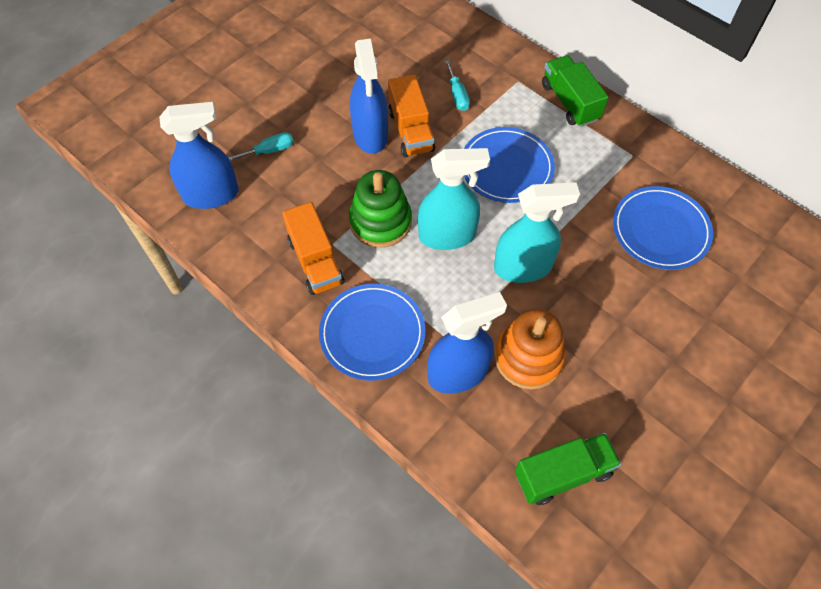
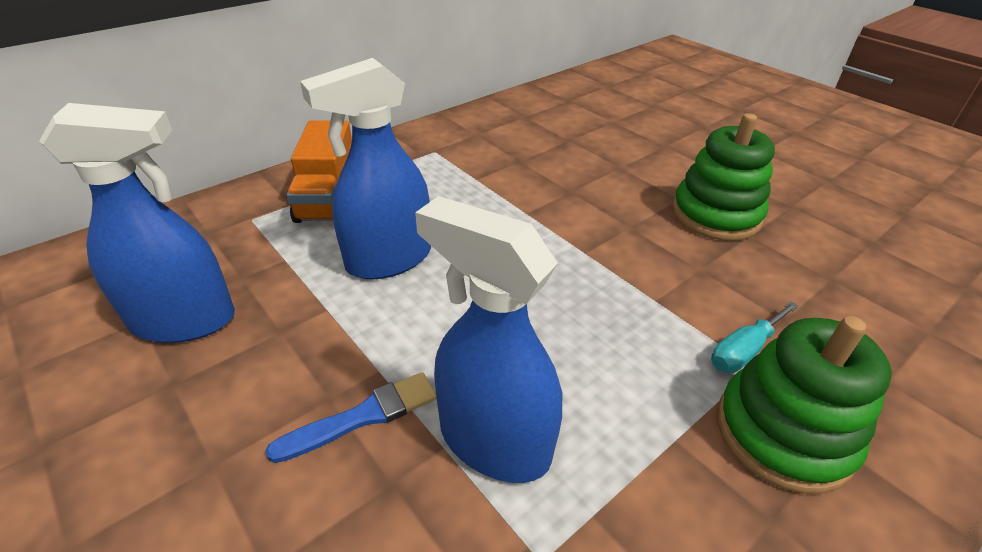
blue brush: 0 -> 1
blue plate: 3 -> 0
green stacking toy: 1 -> 2
green truck: 2 -> 0
orange stacking toy: 1 -> 0
orange truck: 2 -> 1
turquoise screwdriver: 2 -> 1
turquoise spray bottle: 2 -> 0

